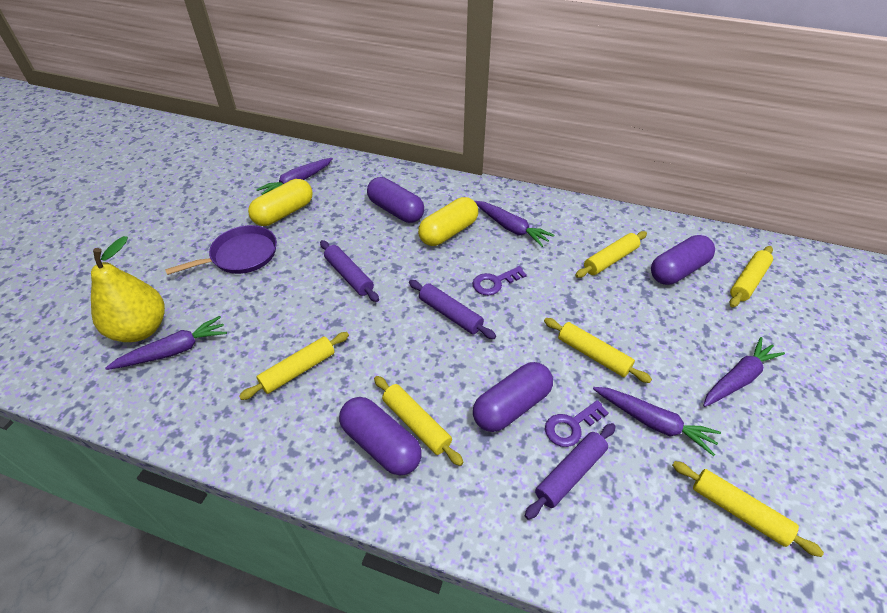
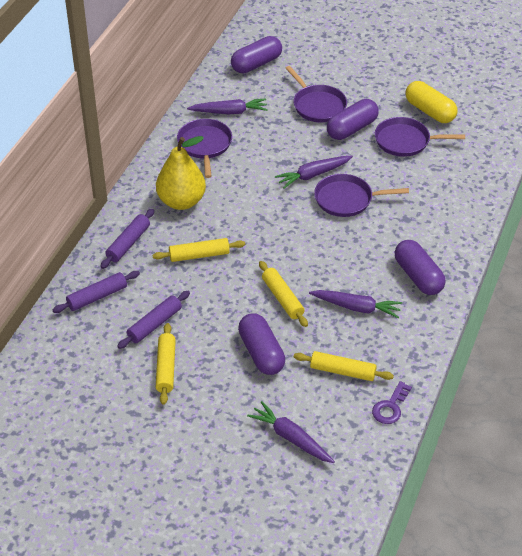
purple carrot: 5 -> 4
purple key: 2 -> 1
purple pan: 1 -> 4
yellow capsule: 2 -> 1
yellow rolling pin: 6 -> 4

